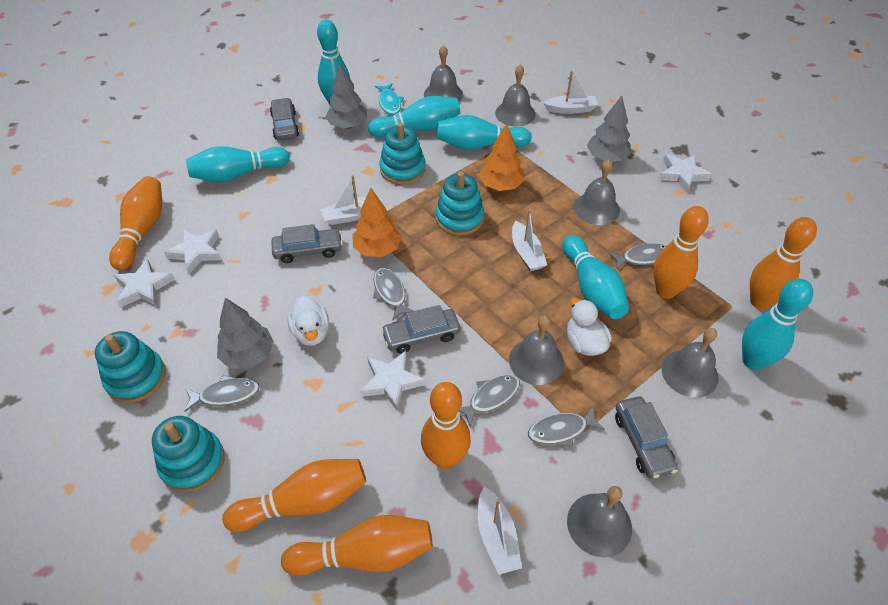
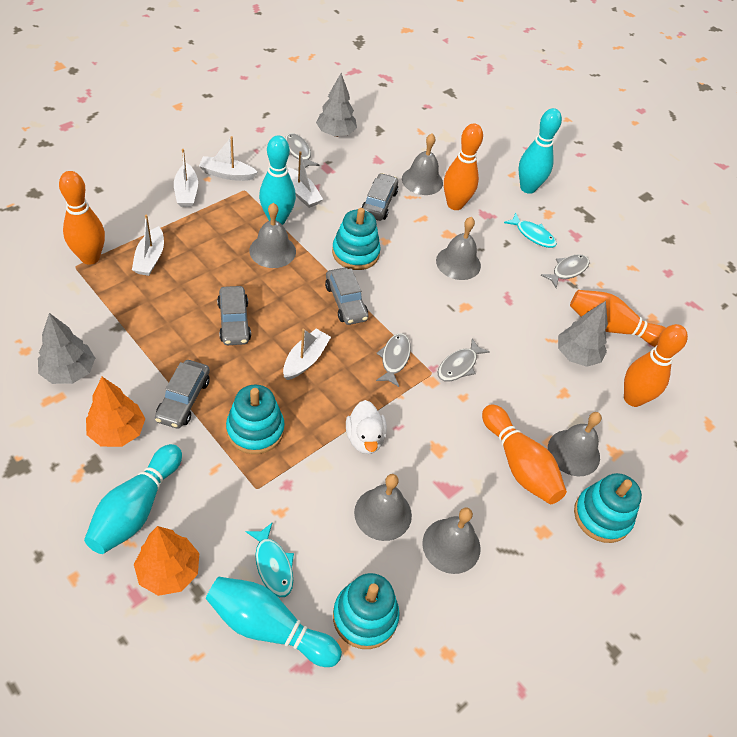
grey fish: 5 -> 4
orange bowling pin: 6 -> 5
turquoise bowling pin: 6 -> 4
turquoise fish: 1 -> 2
white boat: 4 -> 5
white duck: 2 -> 1
white star: 4 -> 0

